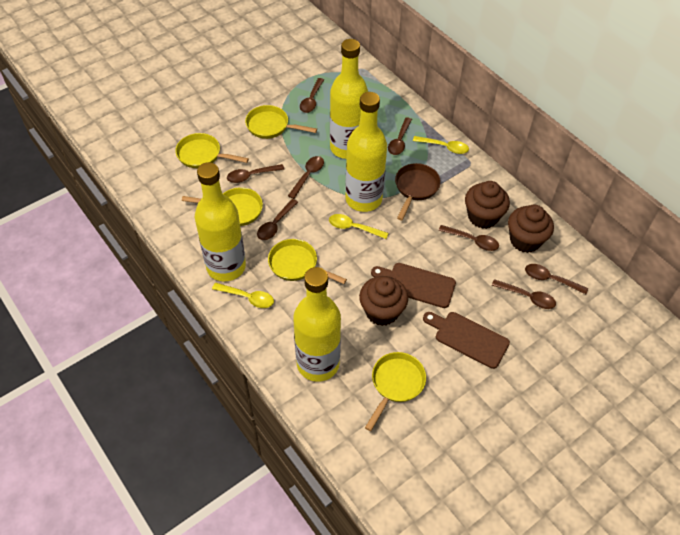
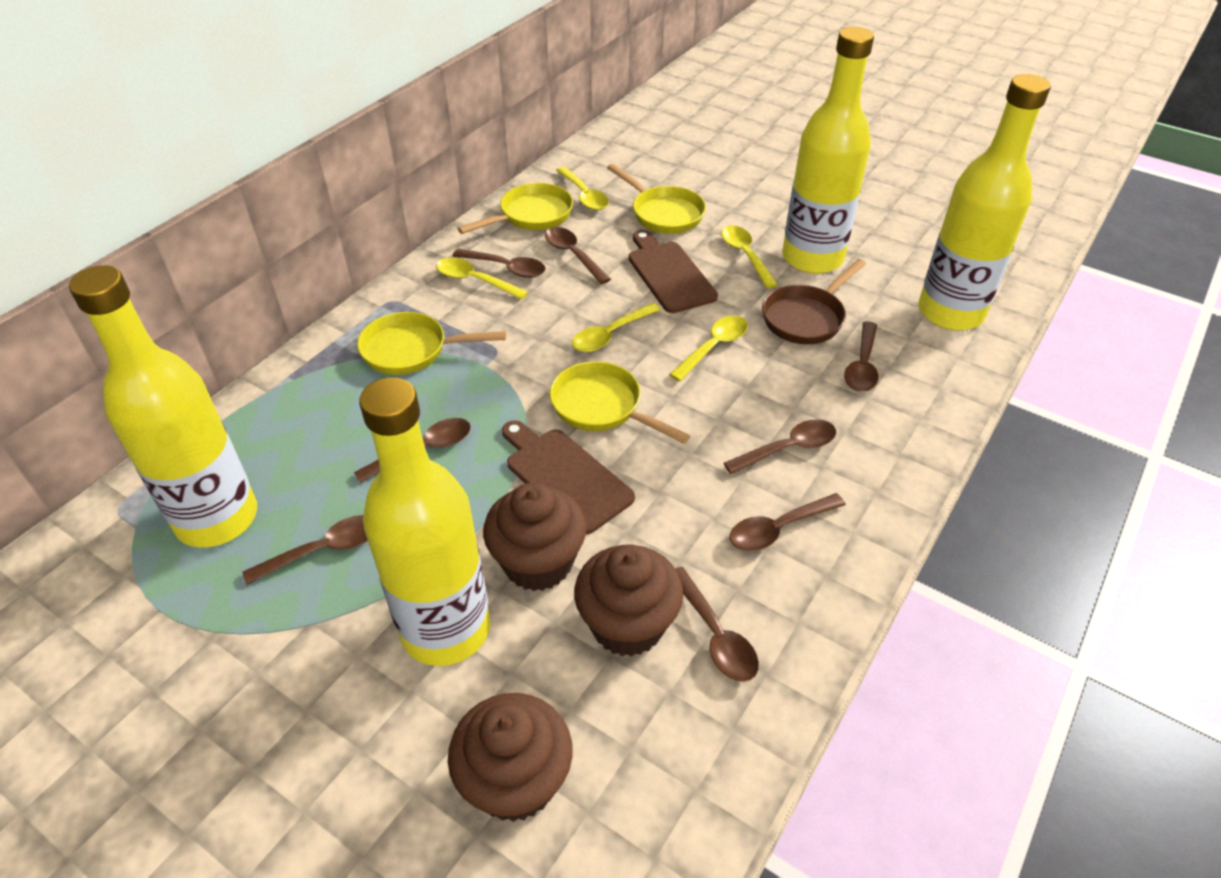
yellow pan: 5 -> 4
yellow spoon: 3 -> 5

